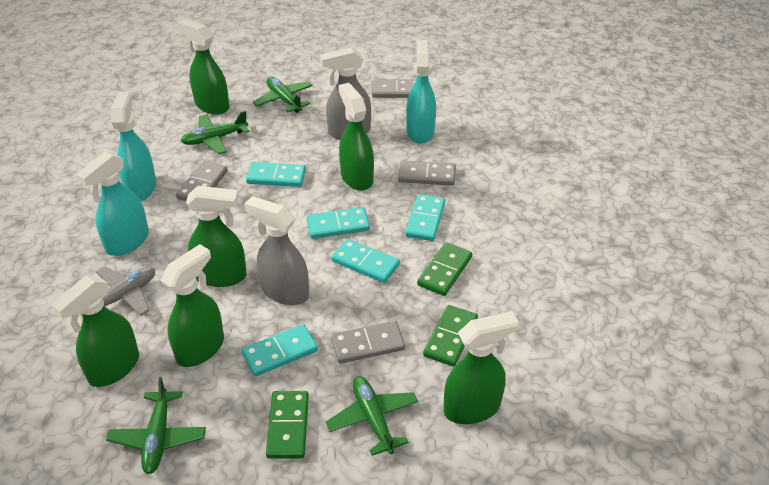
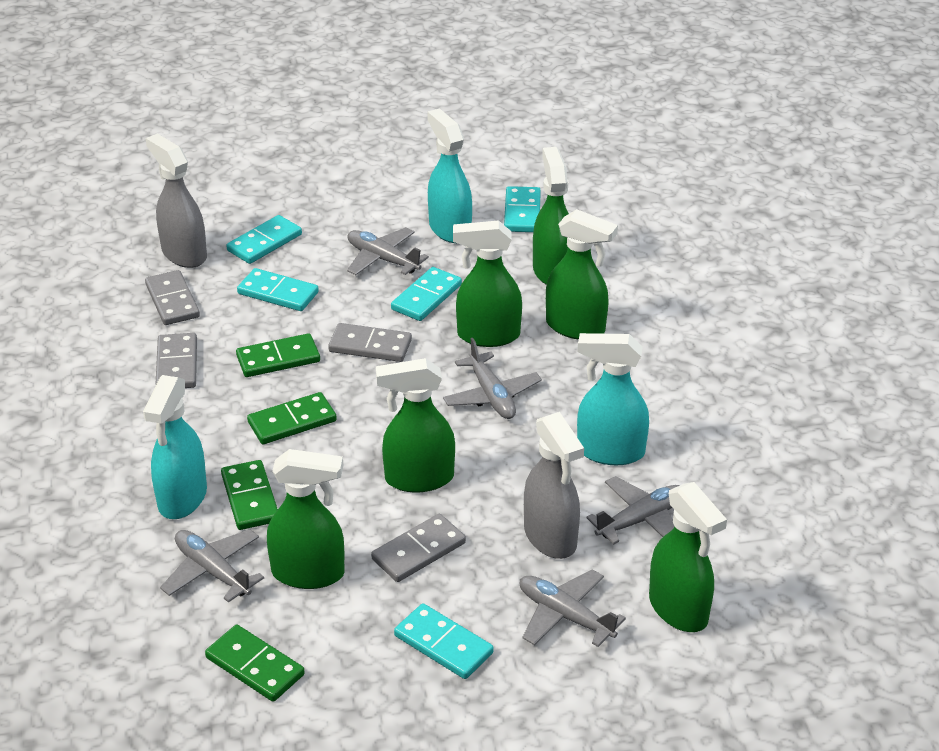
green domino: 3 -> 4
green plane: 4 -> 0
grey plane: 1 -> 5

